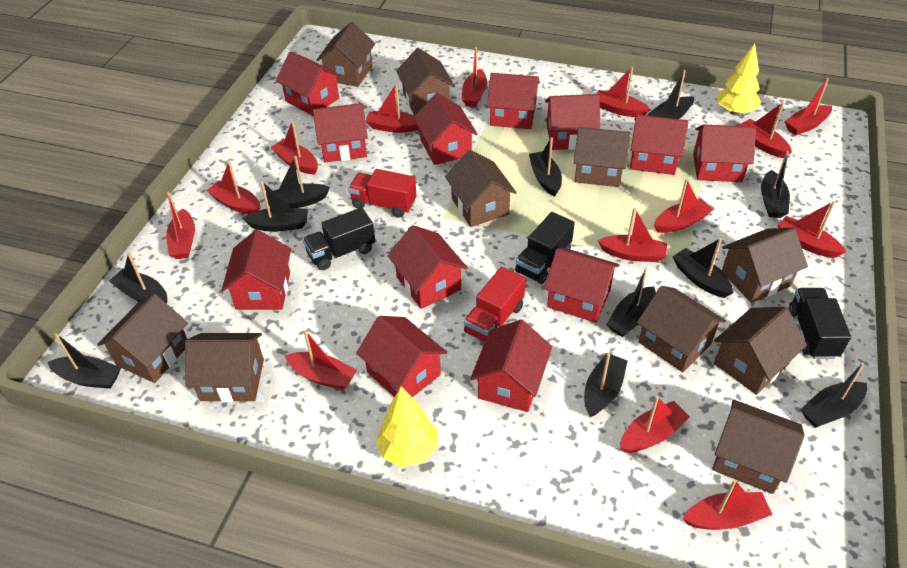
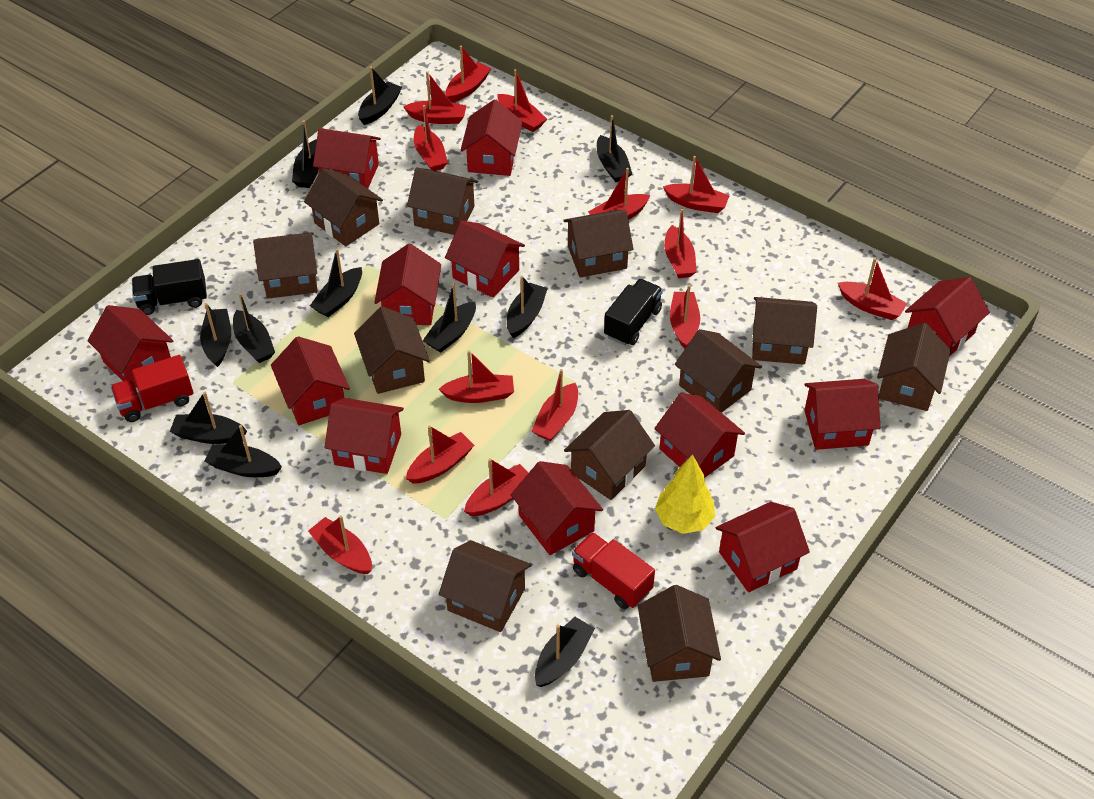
black truck: 3 -> 2
brown house: 10 -> 11
yellow tree: 2 -> 1

